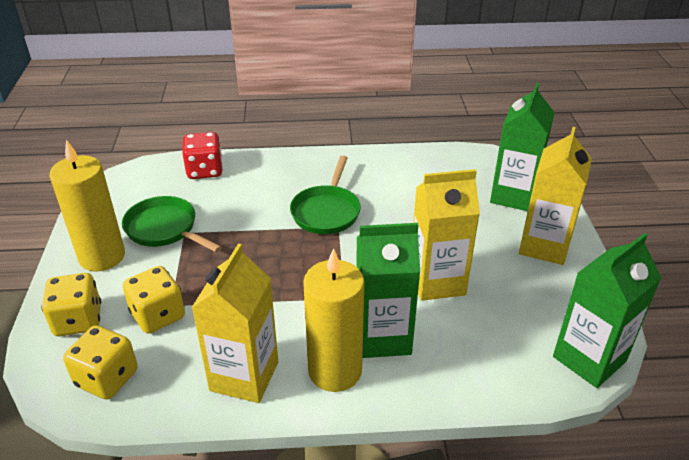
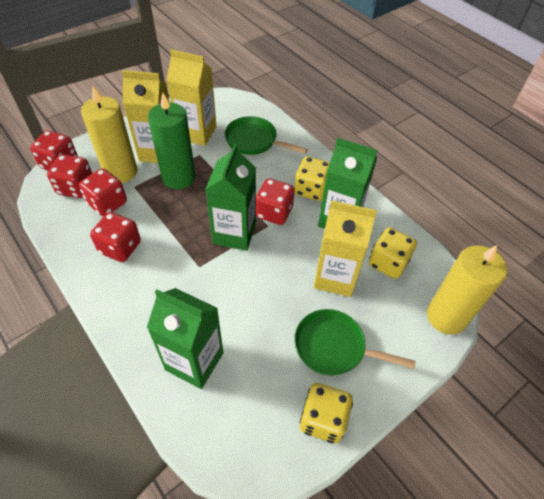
green candle: 0 -> 1
red dice: 1 -> 5

